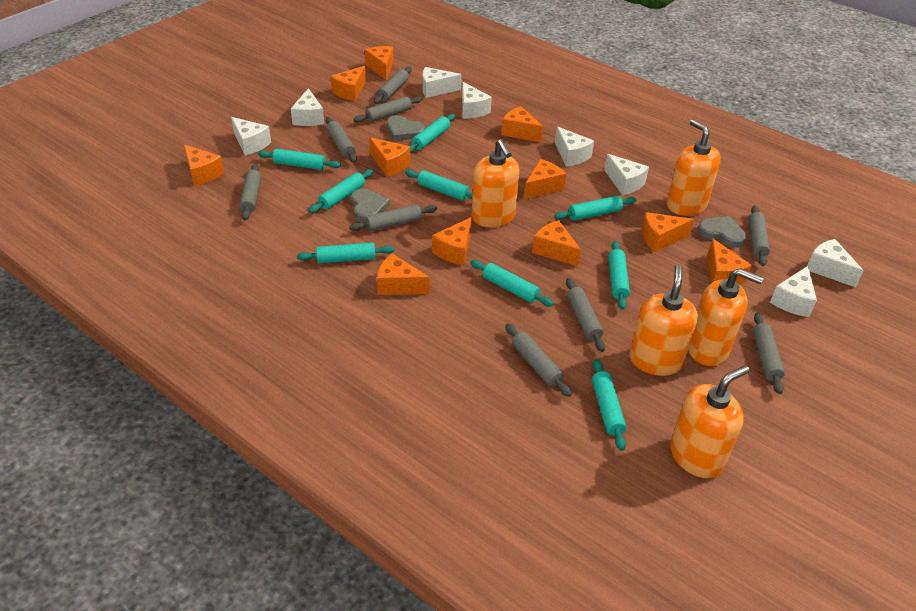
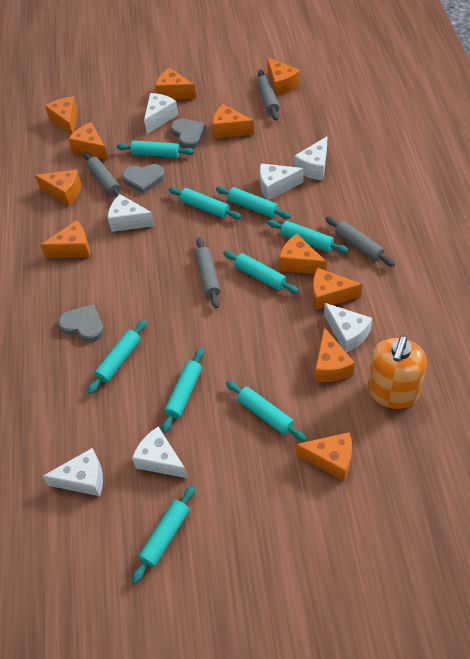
grey rolling pin: 9 -> 4
orange soap dispenser: 5 -> 1
white cheese: 8 -> 7

